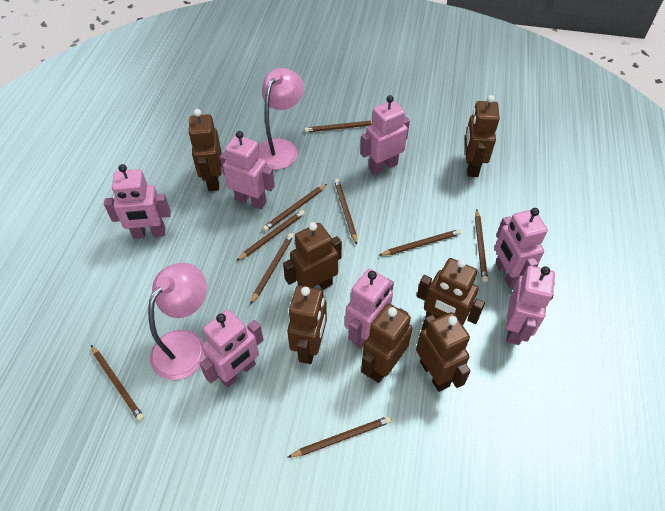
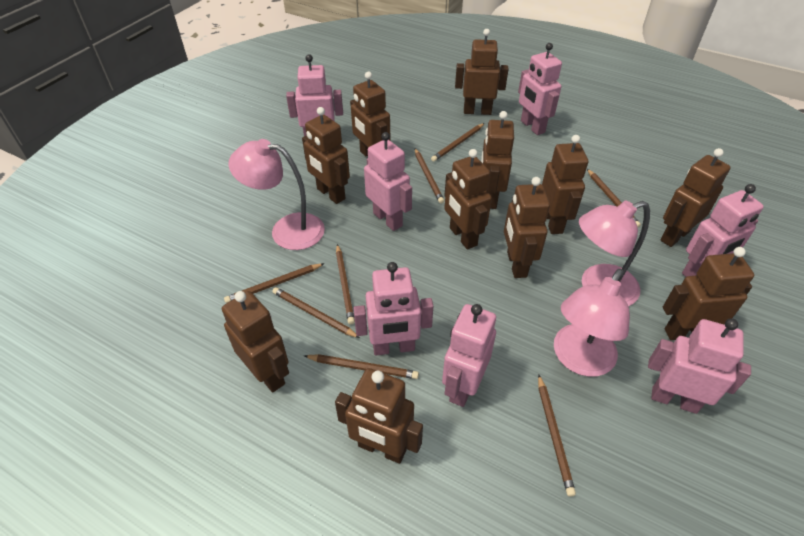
brown pencil: 9 -> 8
brown robot: 7 -> 11
pink lamp: 2 -> 3

